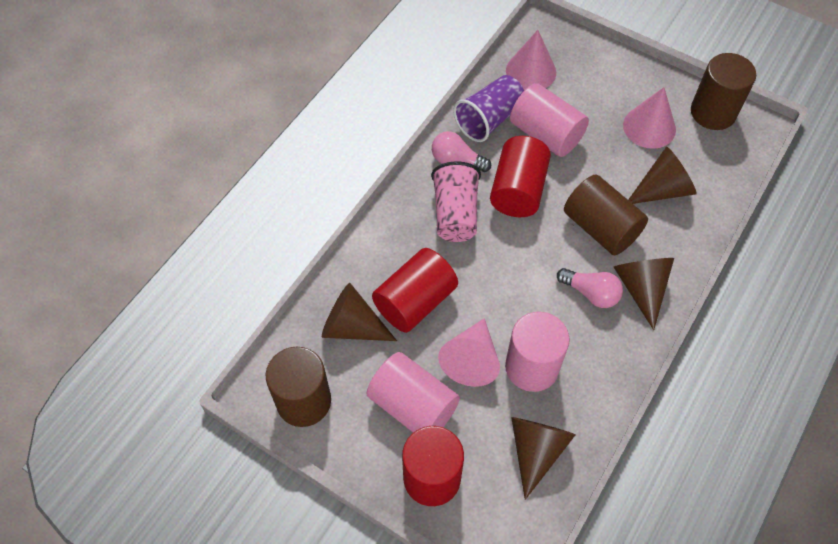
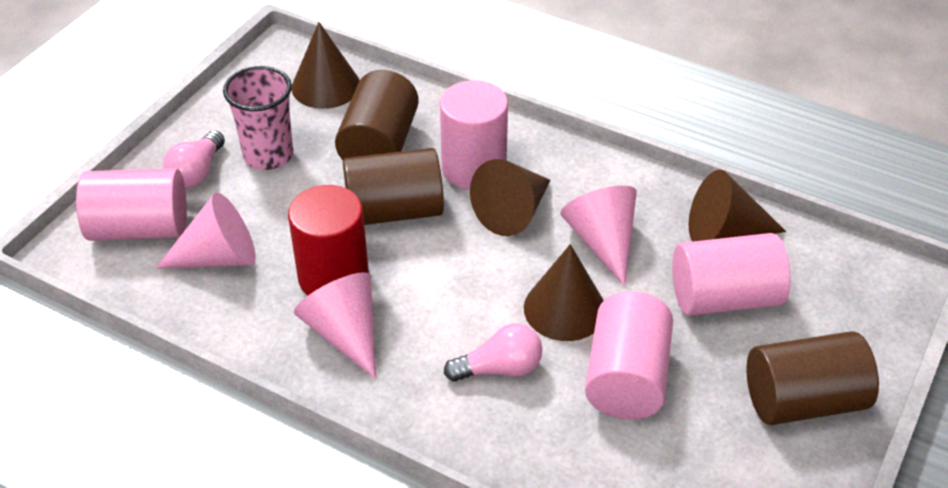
pink cylinder: 3 -> 4
purple cup: 1 -> 0
red cylinder: 3 -> 1

